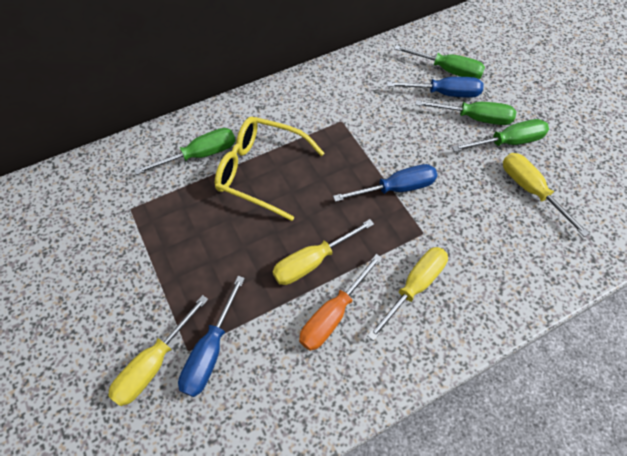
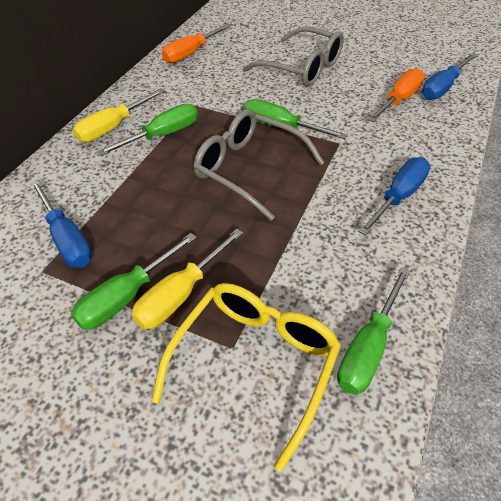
grey glasses: 0 -> 2
orange screwdriver: 1 -> 2
yellow screwdriver: 4 -> 2

